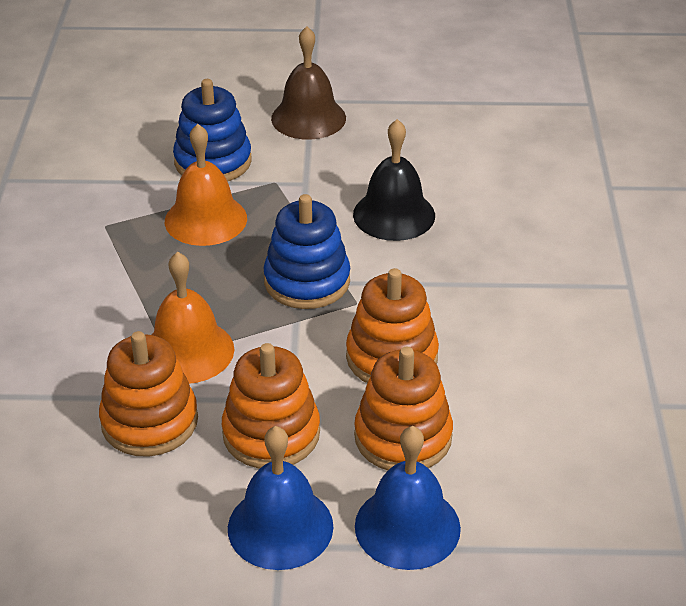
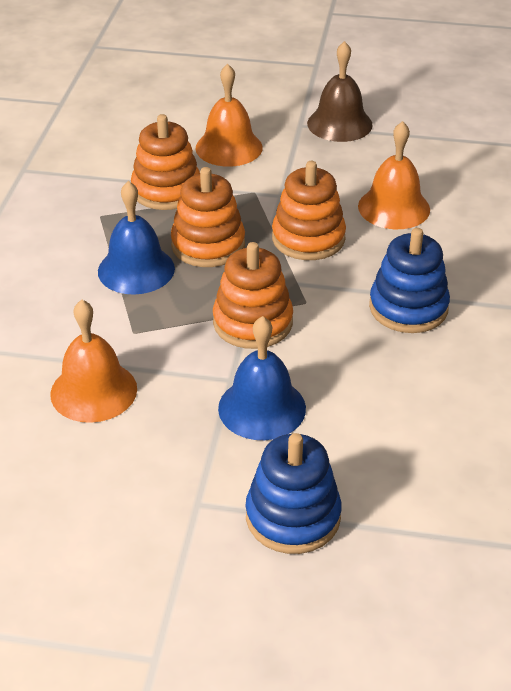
black bell: 1 -> 0
orange bell: 2 -> 3

